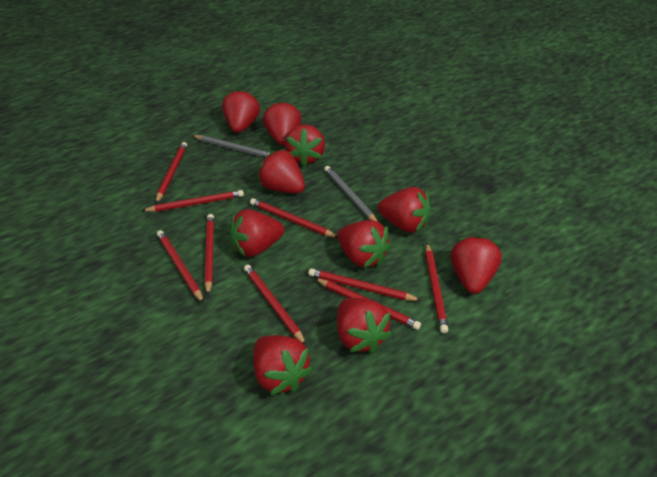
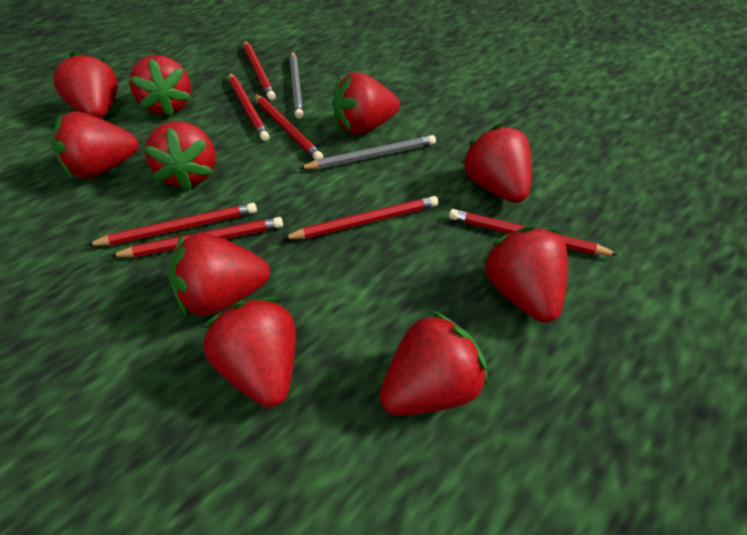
red pencil: 9 -> 7

